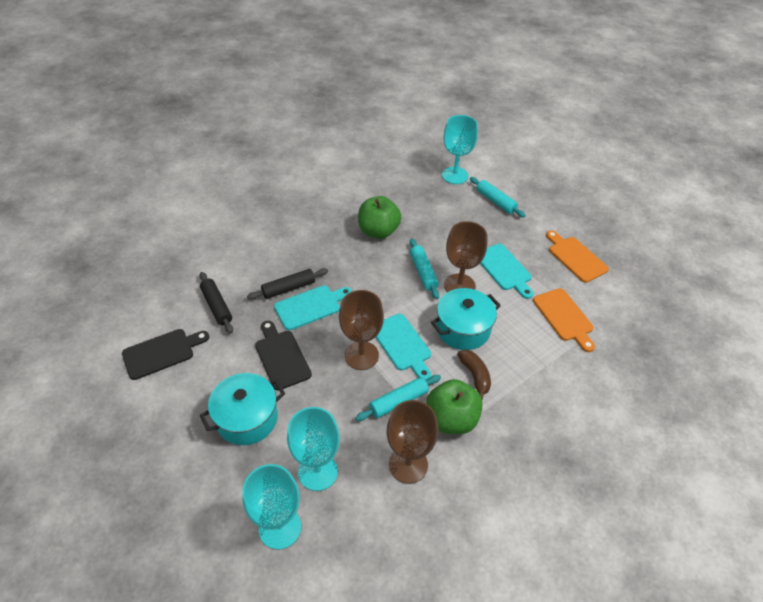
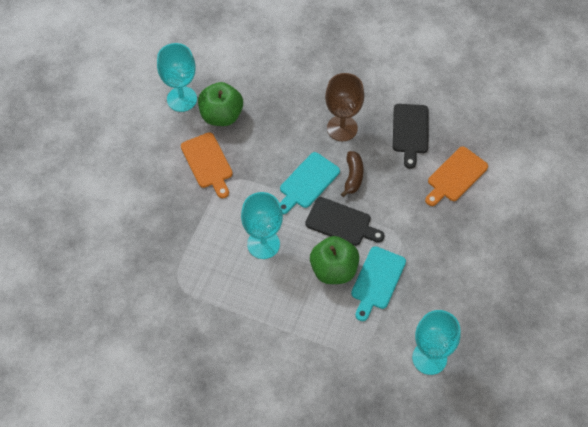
black rolling pin: 2 -> 0
brown goblet: 3 -> 1
turquoise cutting board: 3 -> 2
turquoise pot: 2 -> 0
turquoise rolling pin: 3 -> 0

